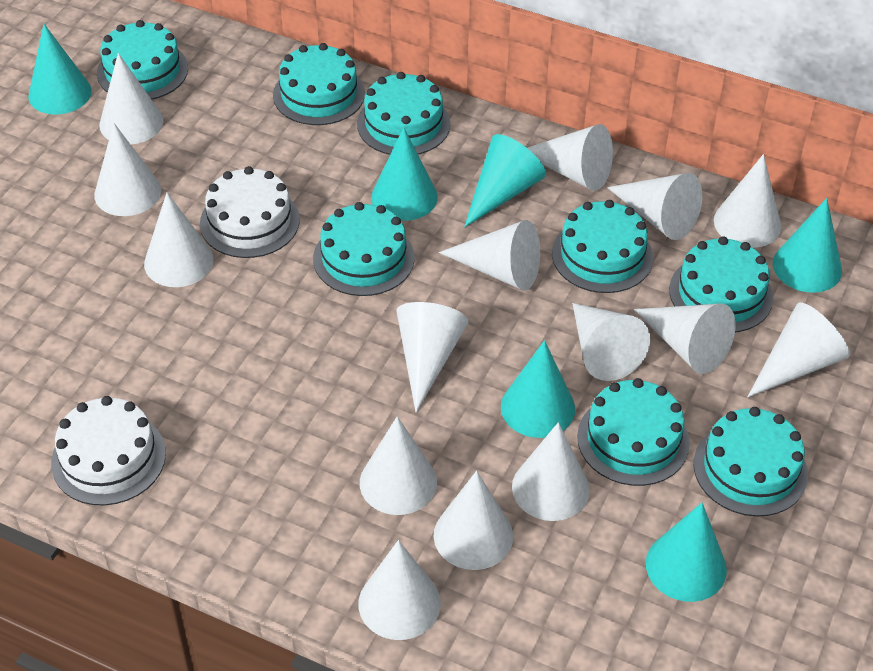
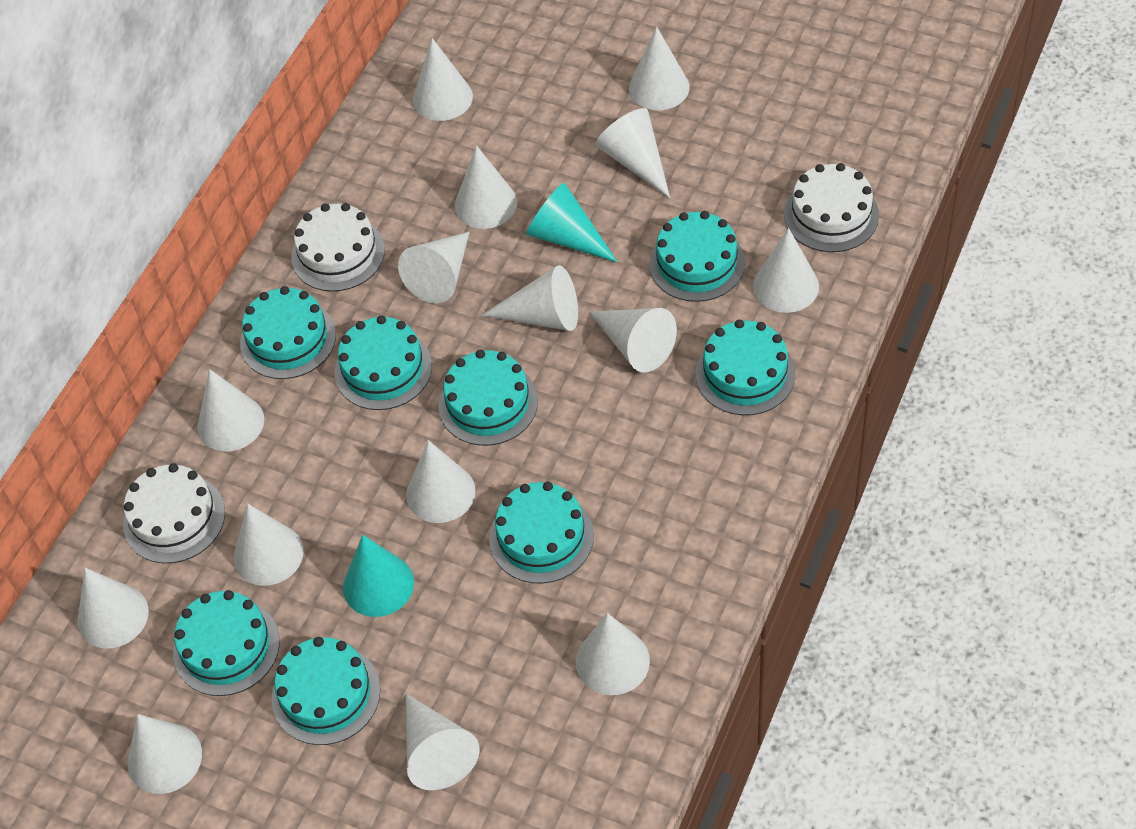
turquoise cone: 6 -> 2
white cake: 2 -> 3

